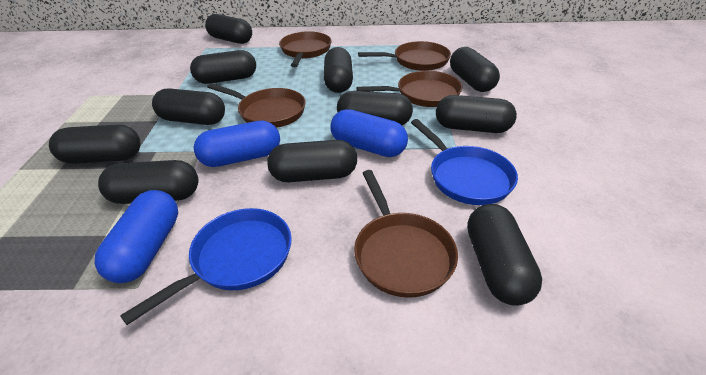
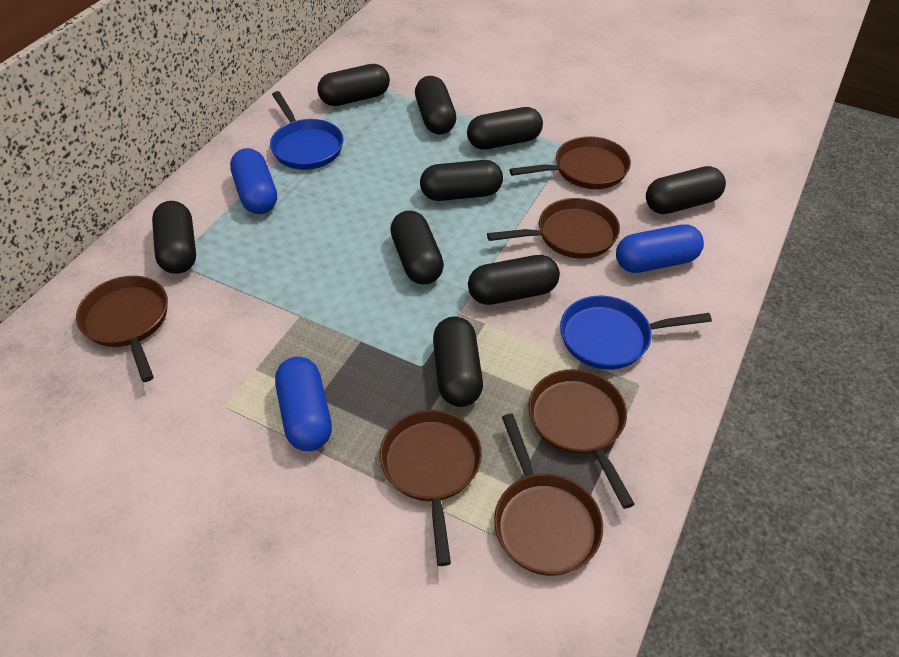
black capsule: 11 -> 9
brown pan: 5 -> 6

